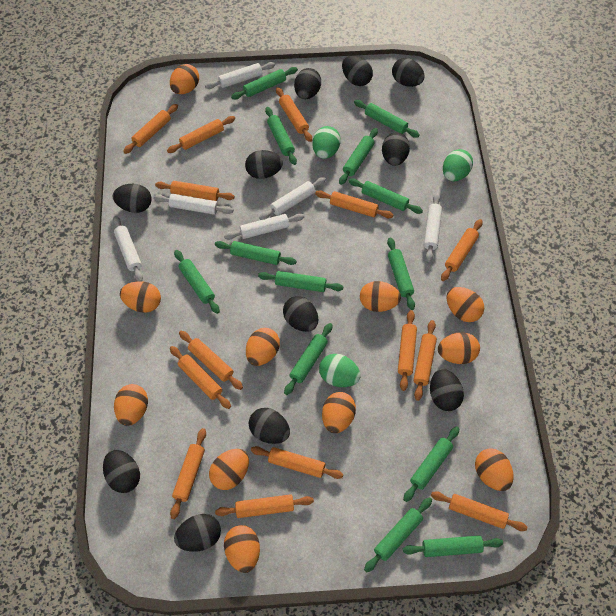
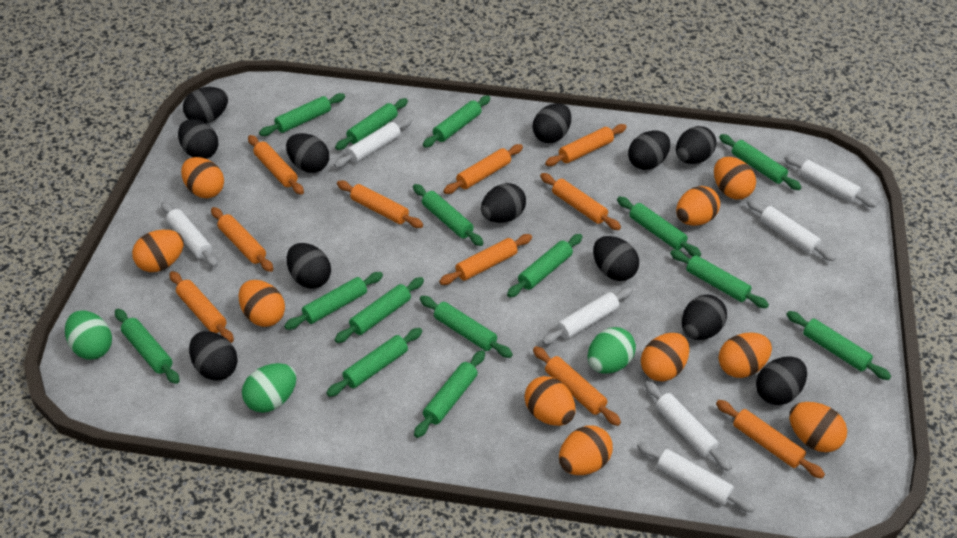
black egg: 11 -> 12
green rolling pin: 13 -> 15
orange egg: 11 -> 10
orange rolling pin: 14 -> 10
white rolling pin: 6 -> 7

